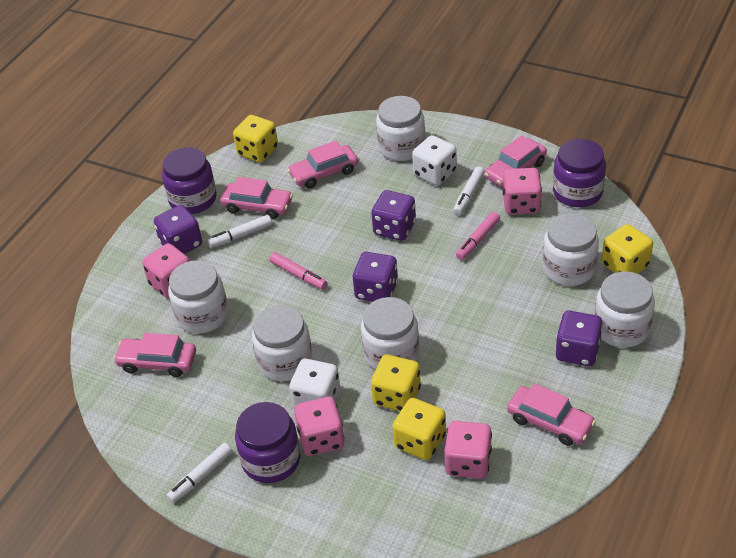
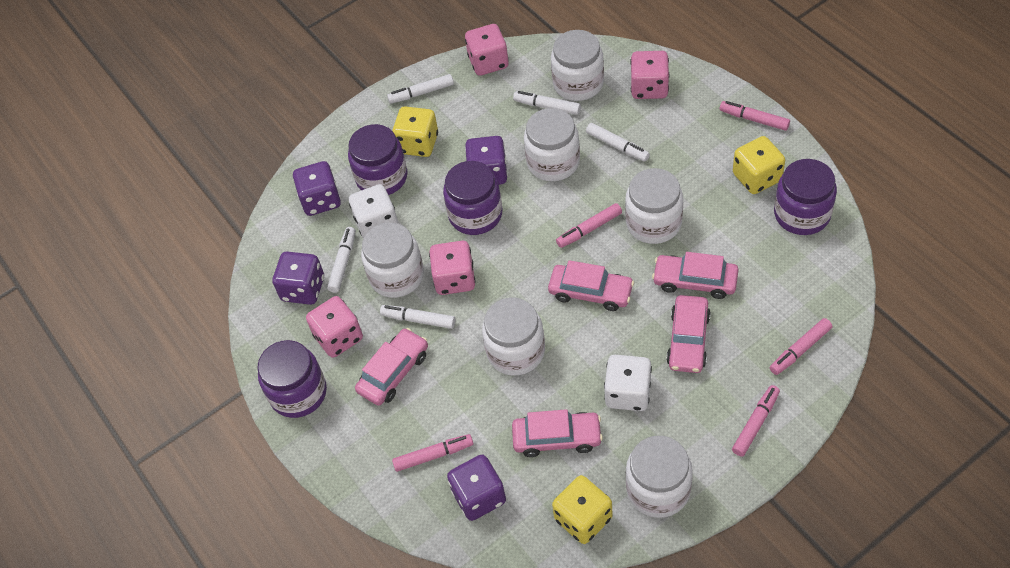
pink marker: 2 -> 5
purple jar: 3 -> 4
white marker: 3 -> 5
yellow dice: 4 -> 3

